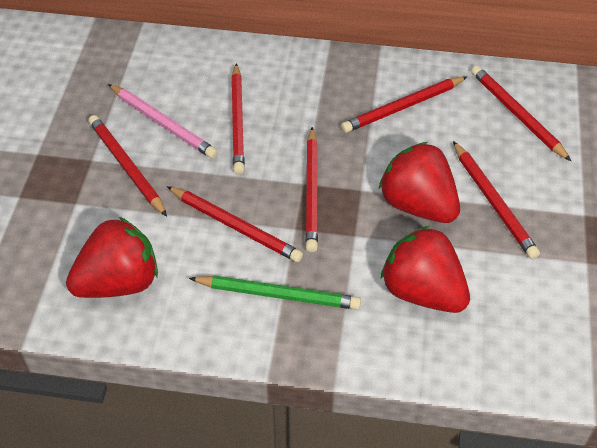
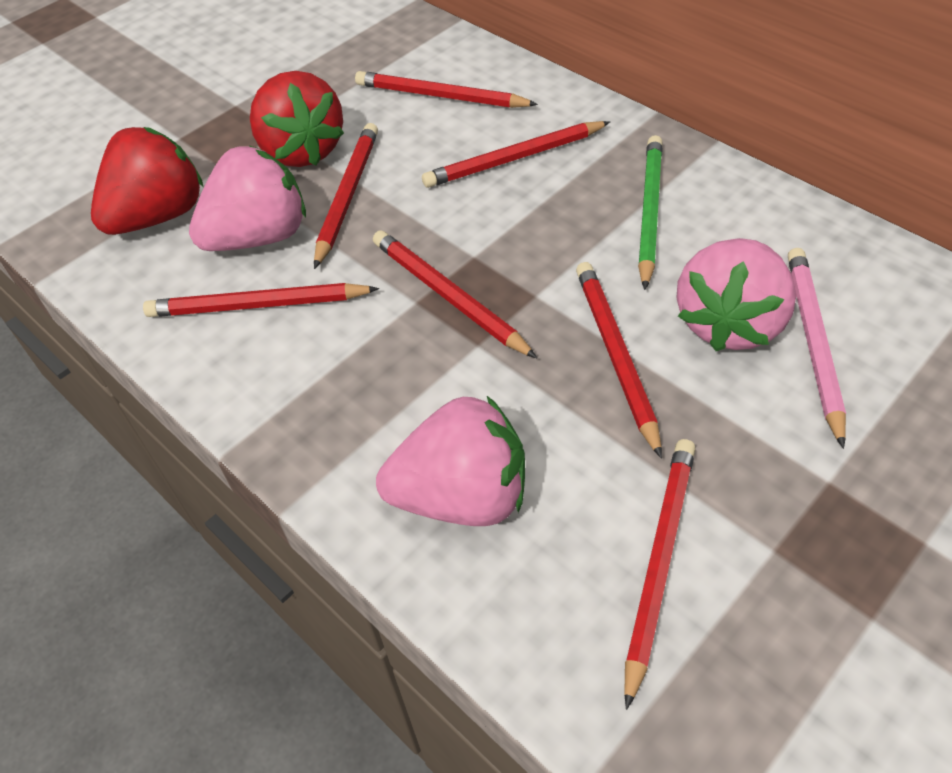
pink strawberry: 0 -> 3
red strawberry: 3 -> 2

